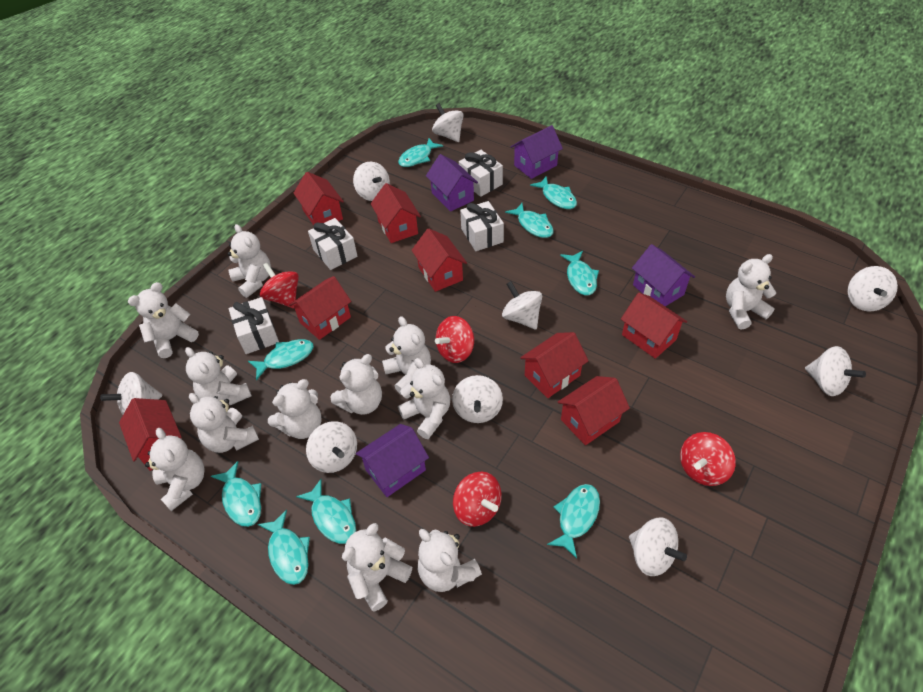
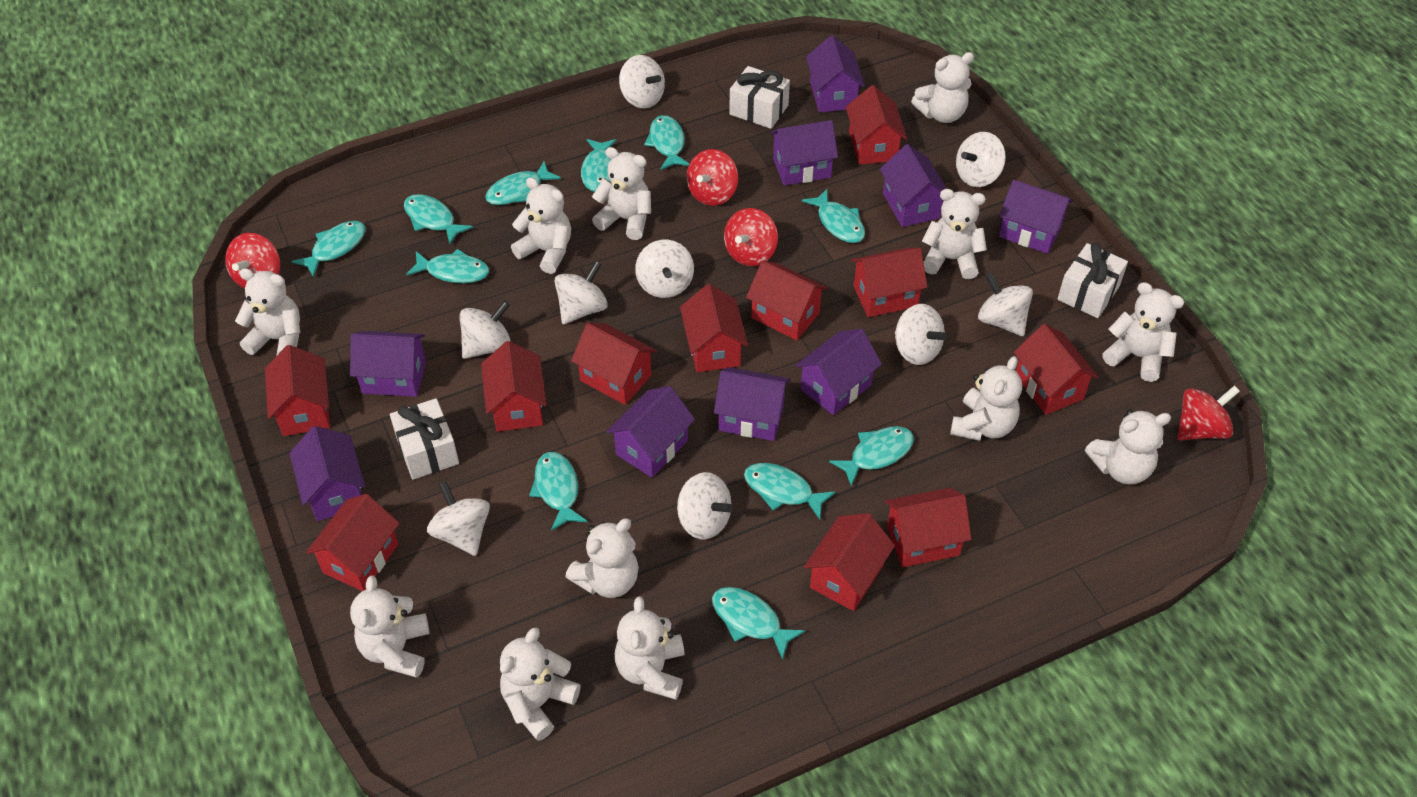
purple house: 4 -> 9
red house: 8 -> 11
turquoise fish: 9 -> 11
white gift: 4 -> 3

